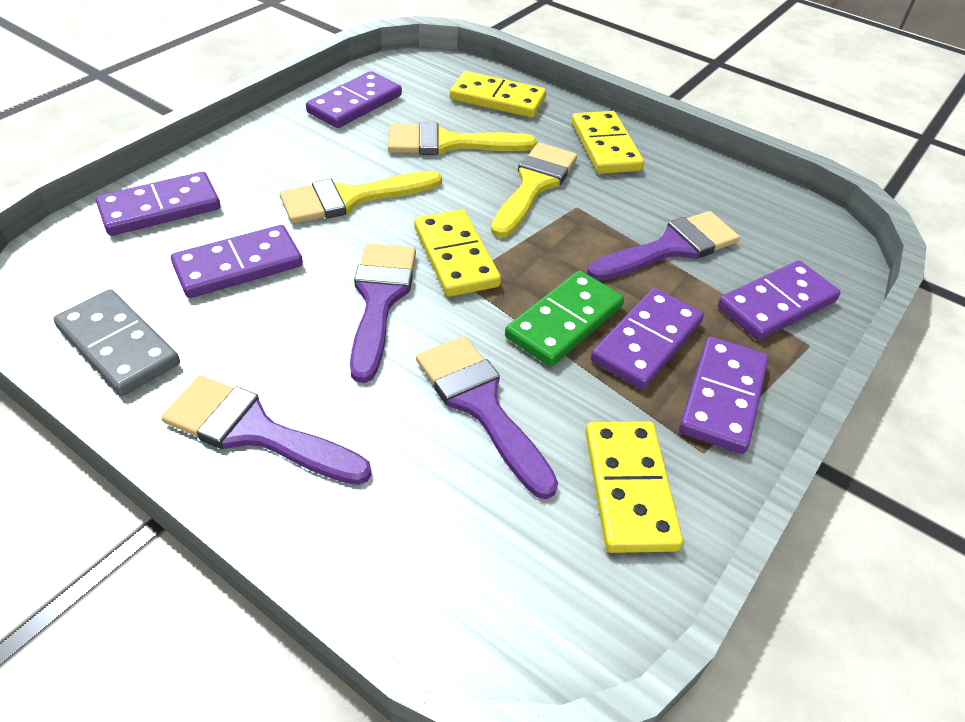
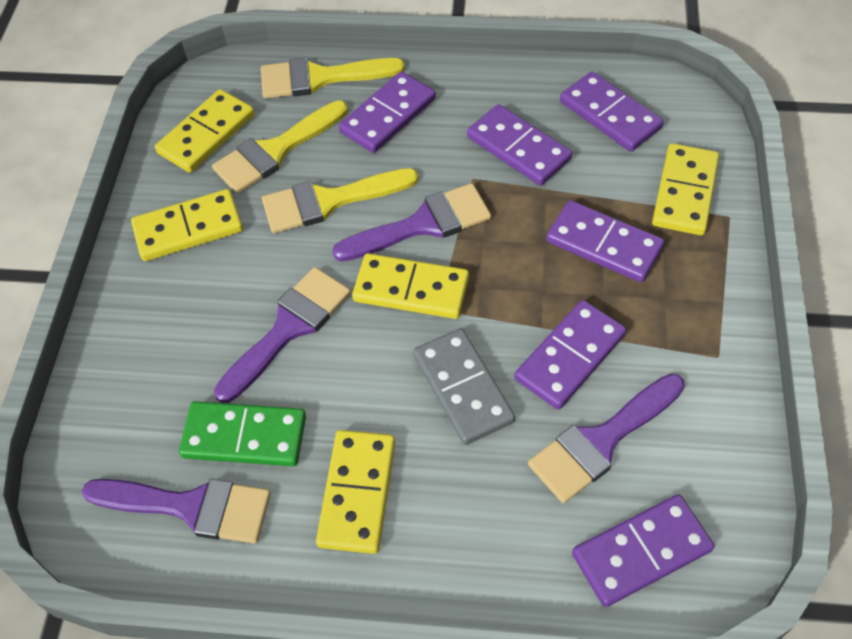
yellow domino: 4 -> 5

